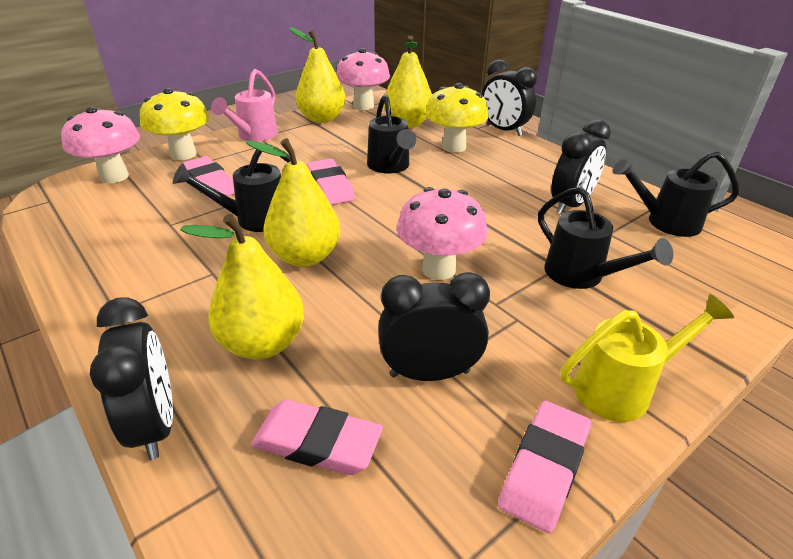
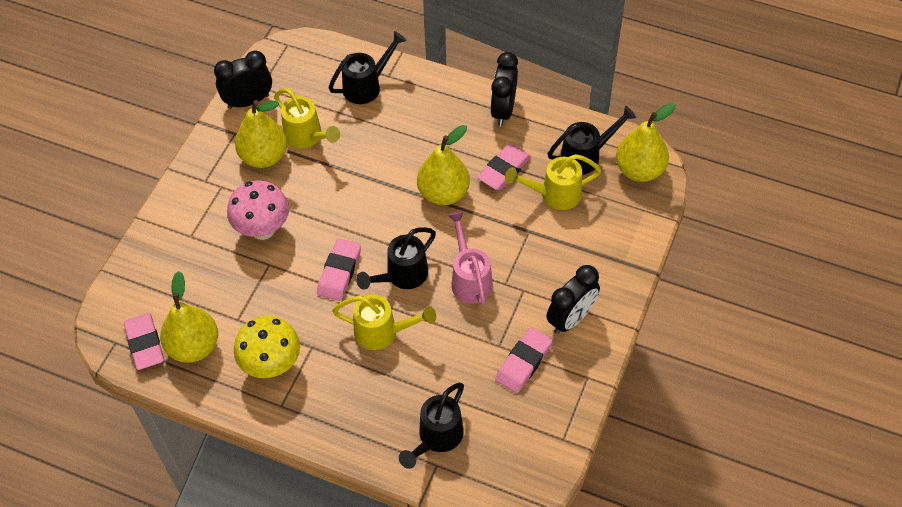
black clock: 4 -> 3
pink mushroom: 3 -> 1
yellow mushroom: 2 -> 1
yellow watering can: 1 -> 3

